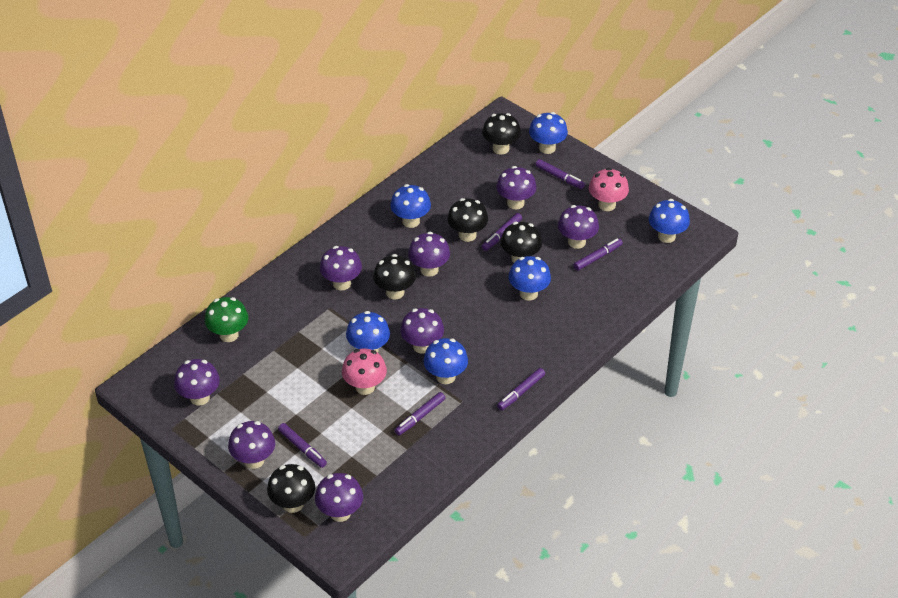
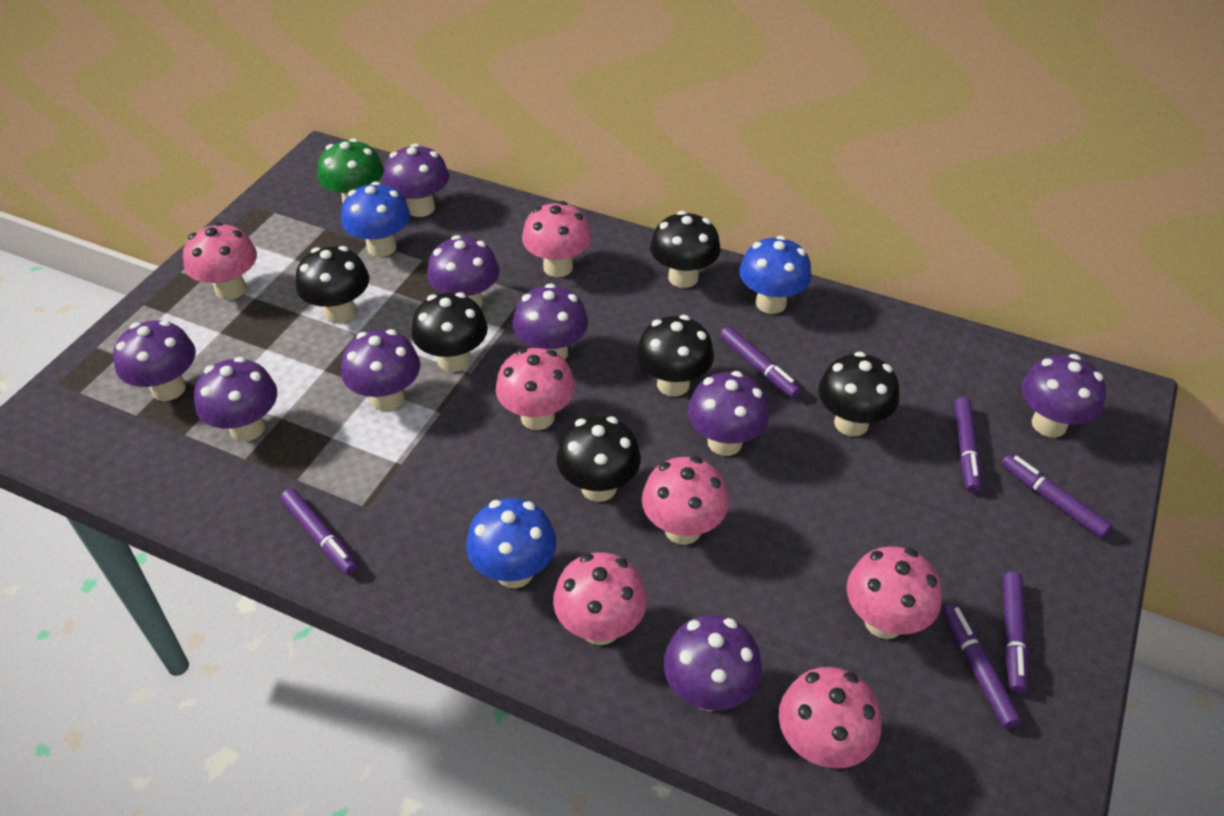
black mushroom: 5 -> 6
blue mushroom: 6 -> 3
pink mushroom: 2 -> 7
purple mushroom: 8 -> 9

